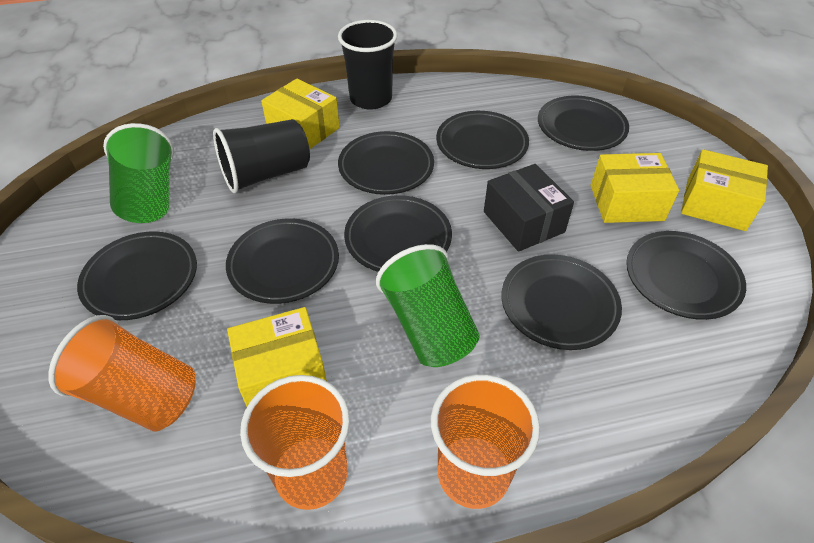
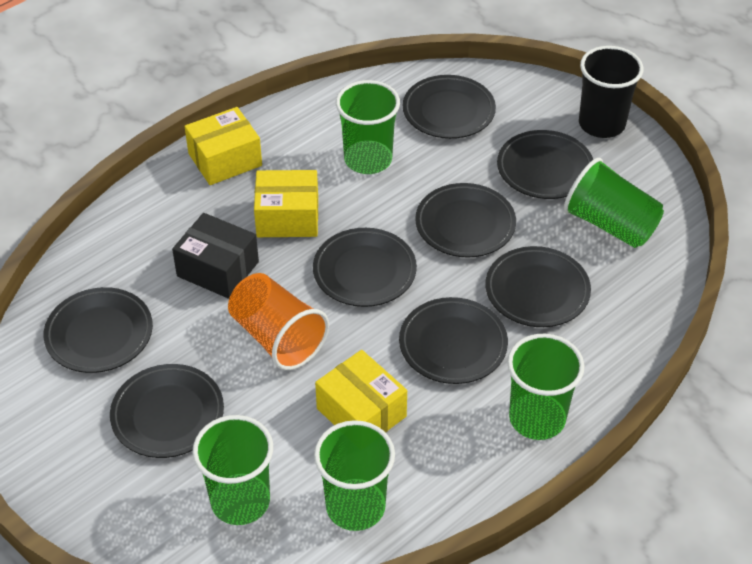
black cup: 2 -> 1
green cup: 2 -> 5
orange cup: 3 -> 1
yellow box: 4 -> 3

